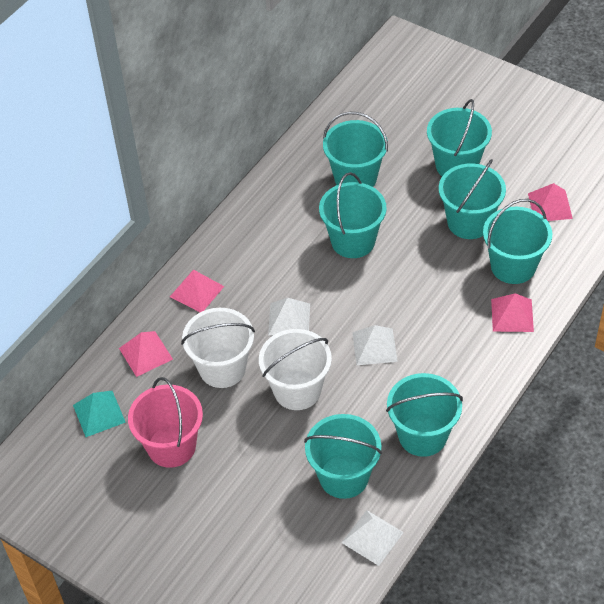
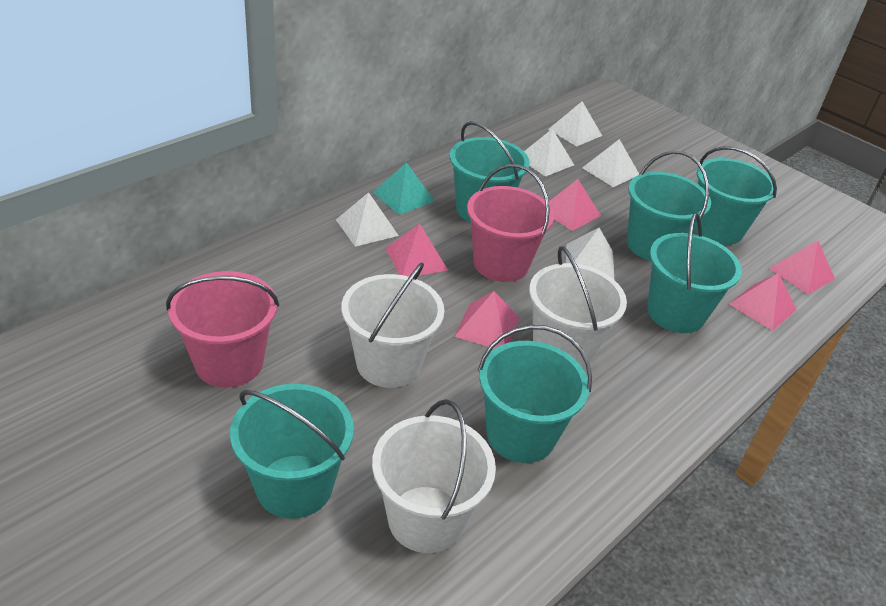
pink bucket: 1 -> 2
pink pyramid: 4 -> 5
turquoise bucket: 7 -> 6
white bucket: 2 -> 3
white pyramid: 3 -> 5

